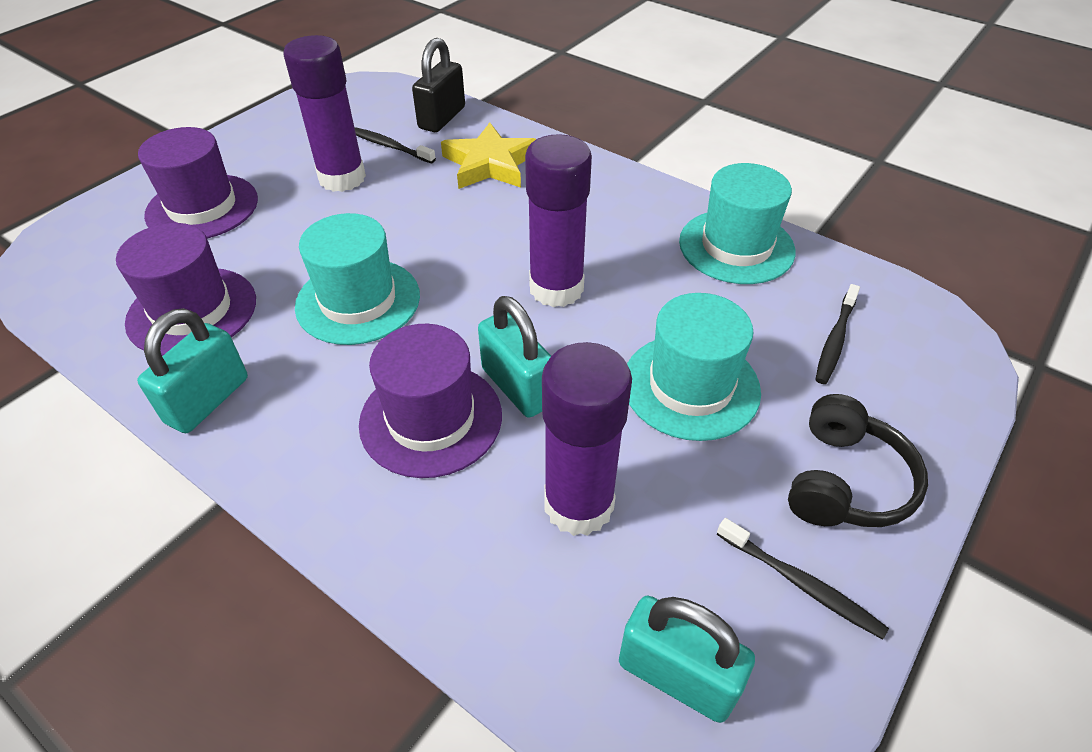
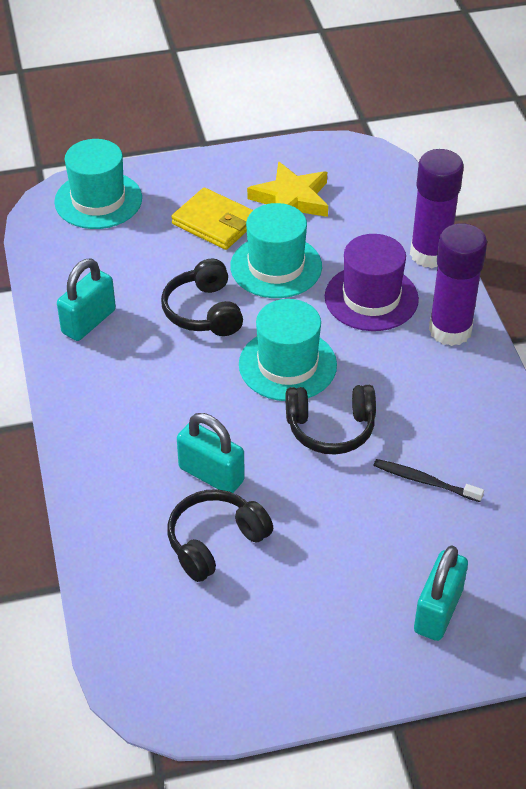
black headphones: 1 -> 3
black padlock: 1 -> 0
black toothbrush: 3 -> 1
purple glue stick: 3 -> 2
purple hat: 3 -> 1
yellow wallet: 0 -> 1

